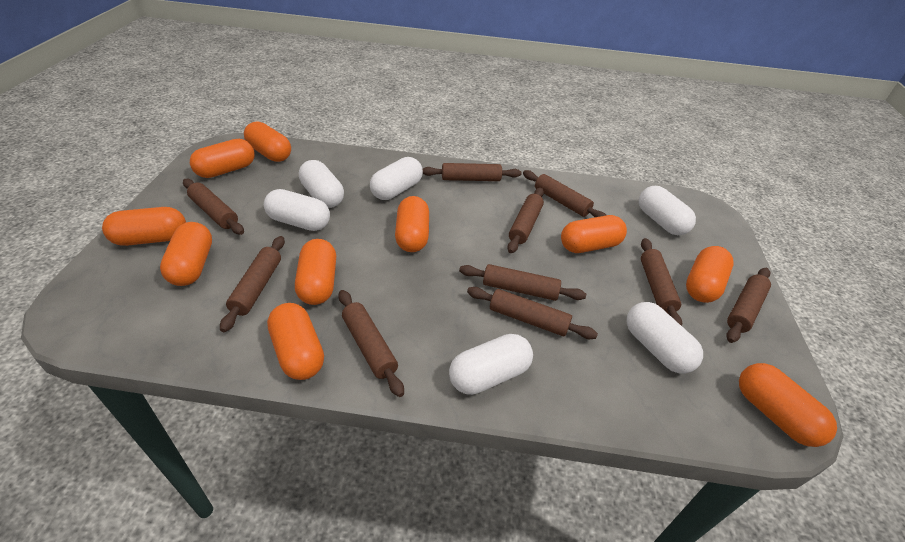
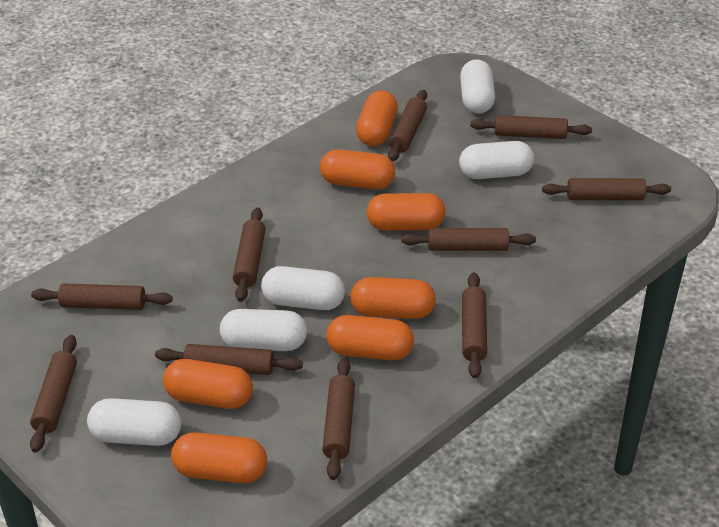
orange capsule: 10 -> 7
white capsule: 6 -> 5

